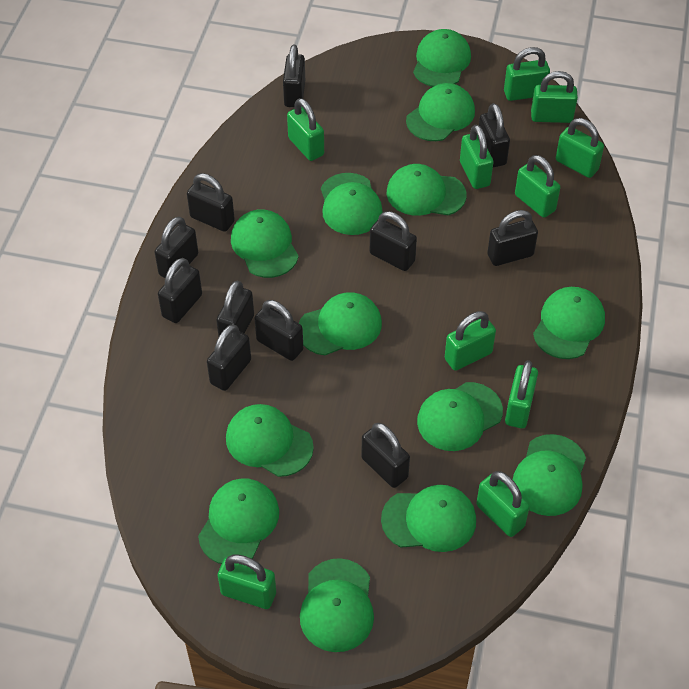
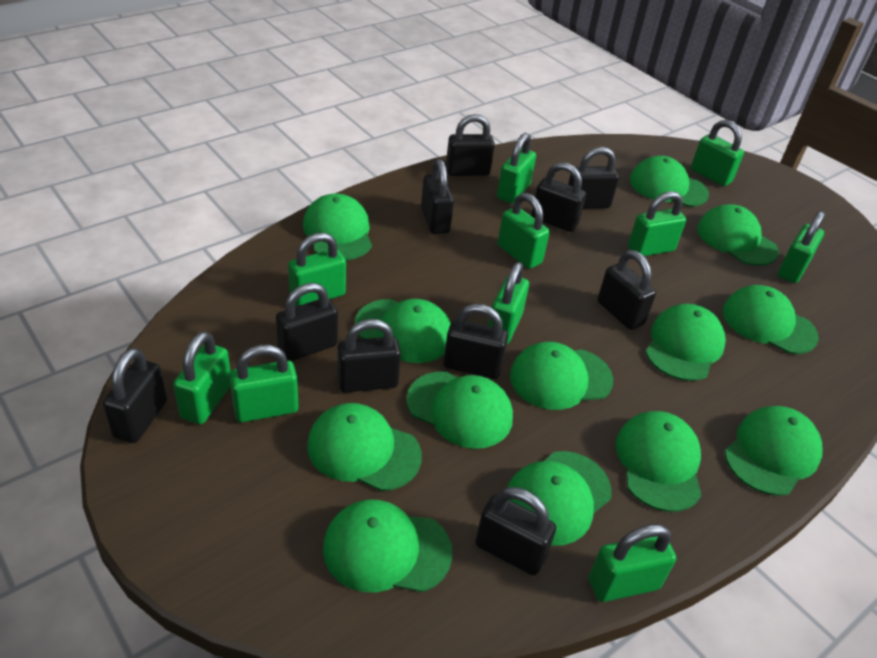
black padlock: 11 -> 10

